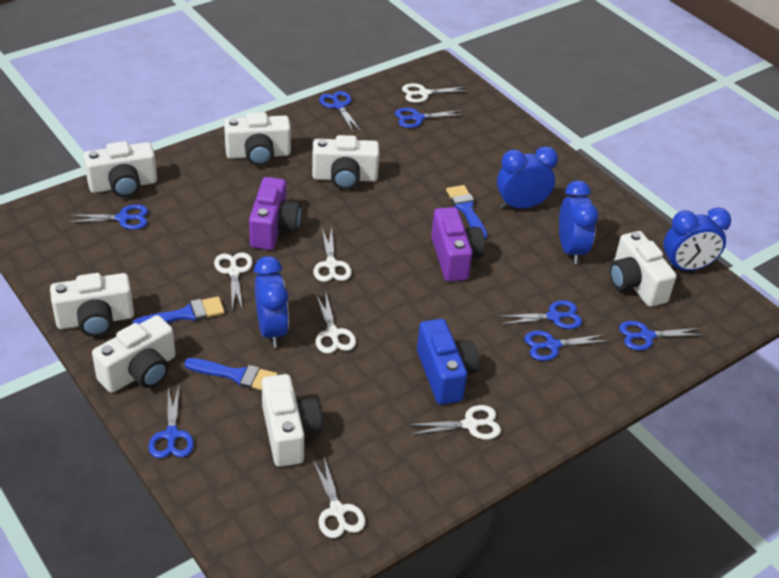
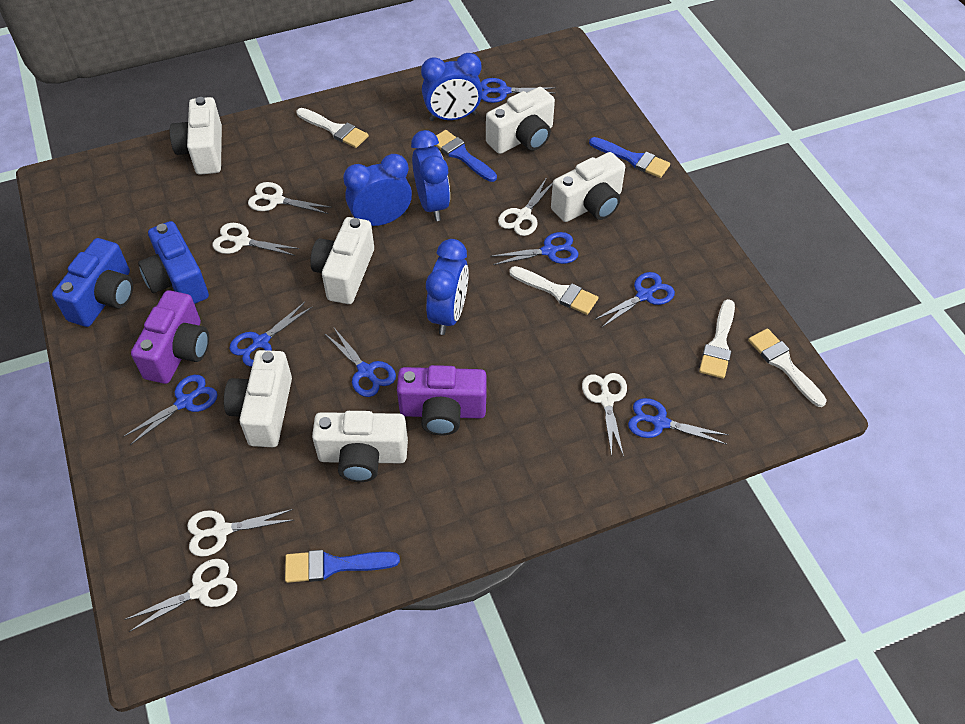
blue camera: 1 -> 2
white brush: 0 -> 4
white camera: 7 -> 6

